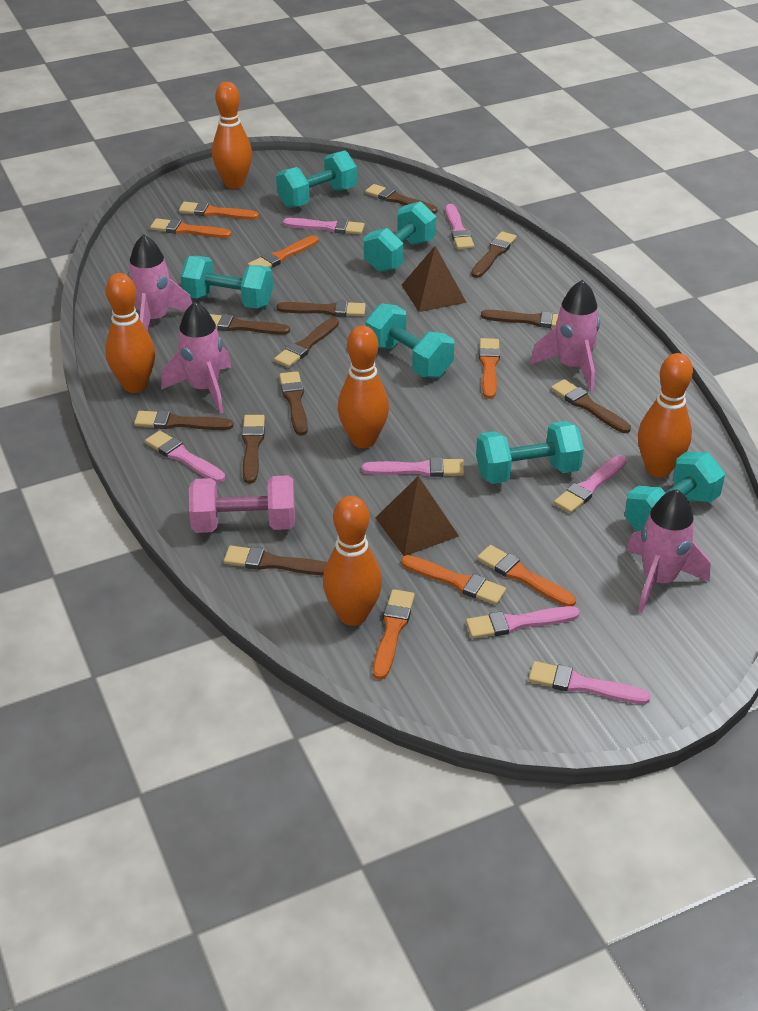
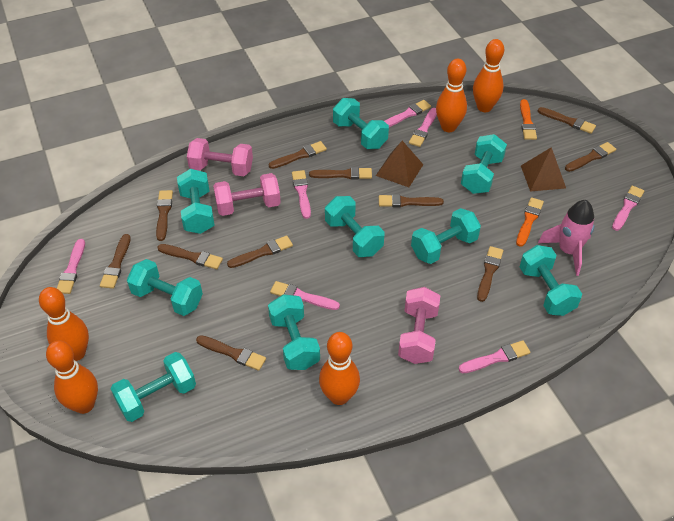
orange brush: 7 -> 2
pink dumbbell: 1 -> 3
pink rocket: 4 -> 1
turquoise dumbbell: 6 -> 9

